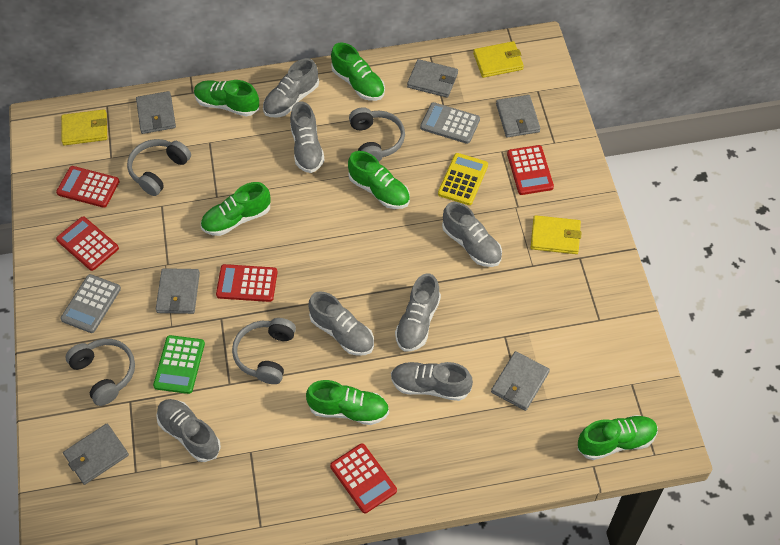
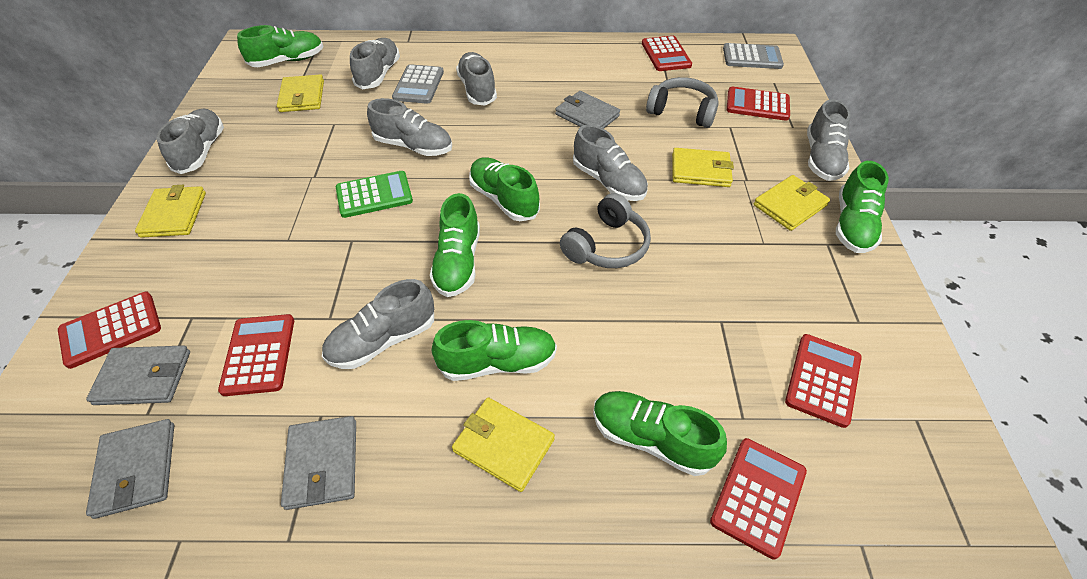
grey headphones: 4 -> 2
grey wallet: 6 -> 4
red calculator: 5 -> 6
yellow calculator: 1 -> 0
yellow wallet: 3 -> 5

